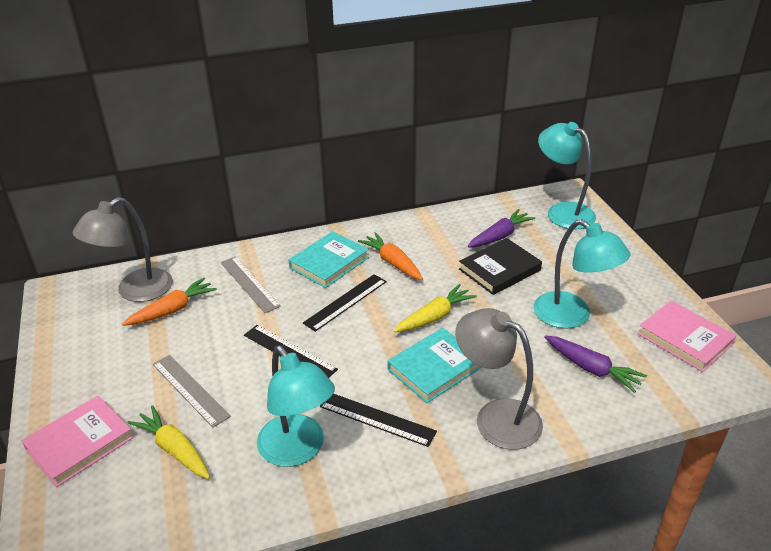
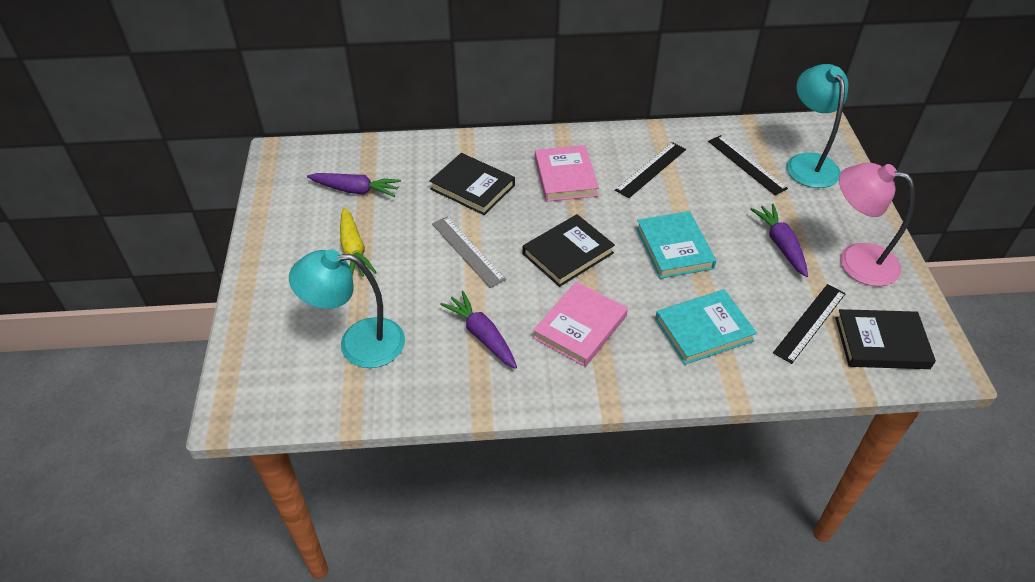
black book: 1 -> 3
grey lamp: 2 -> 0
grey ruler: 2 -> 1
orange carrot: 2 -> 0
pink lamp: 0 -> 1
purple carrot: 2 -> 3
turquoise lamp: 3 -> 2
yellow carrot: 2 -> 1

